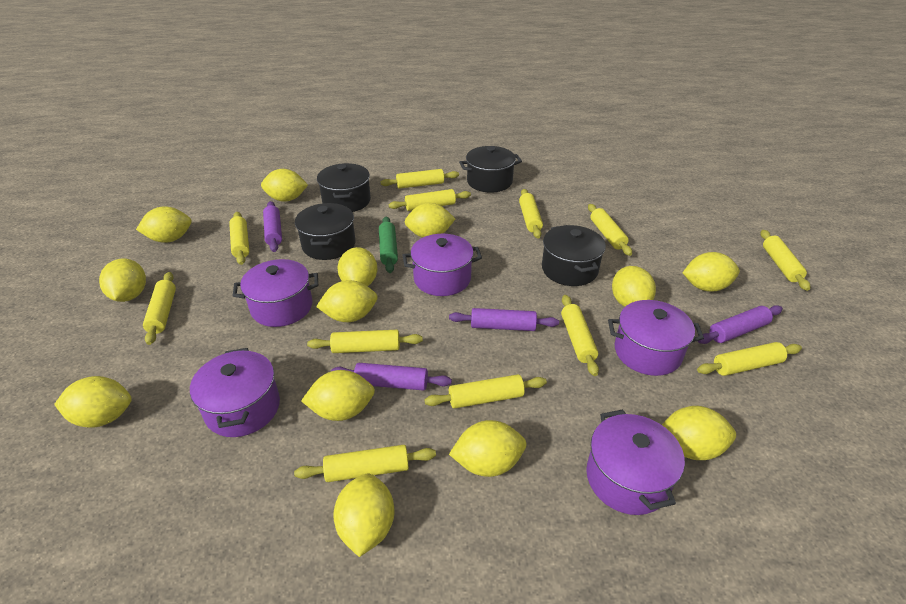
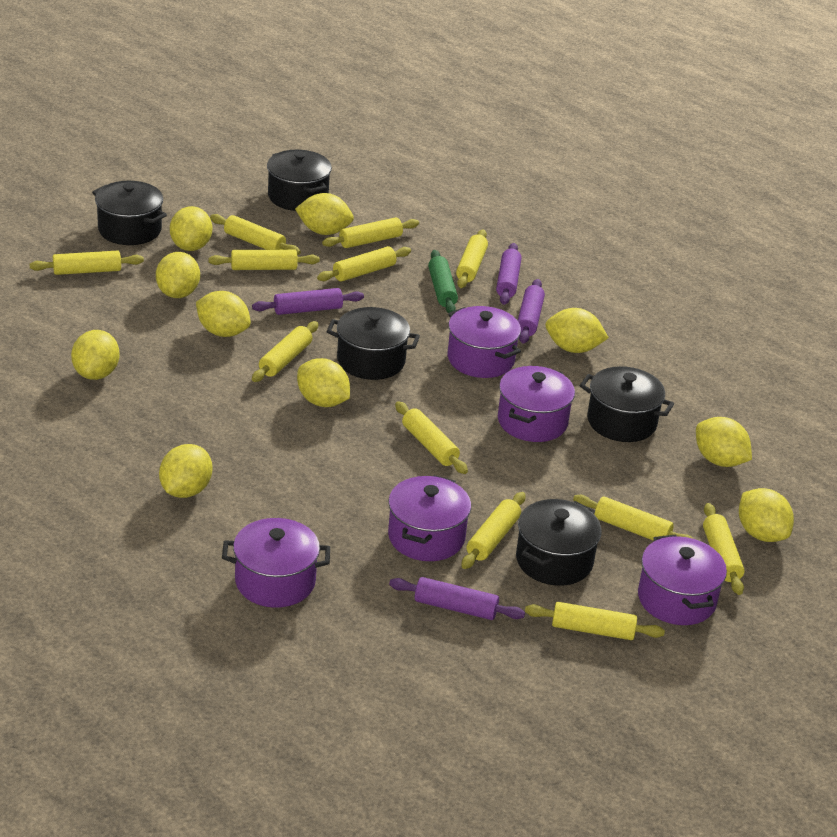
black pot: 4 -> 5
yellow lemon: 13 -> 10

